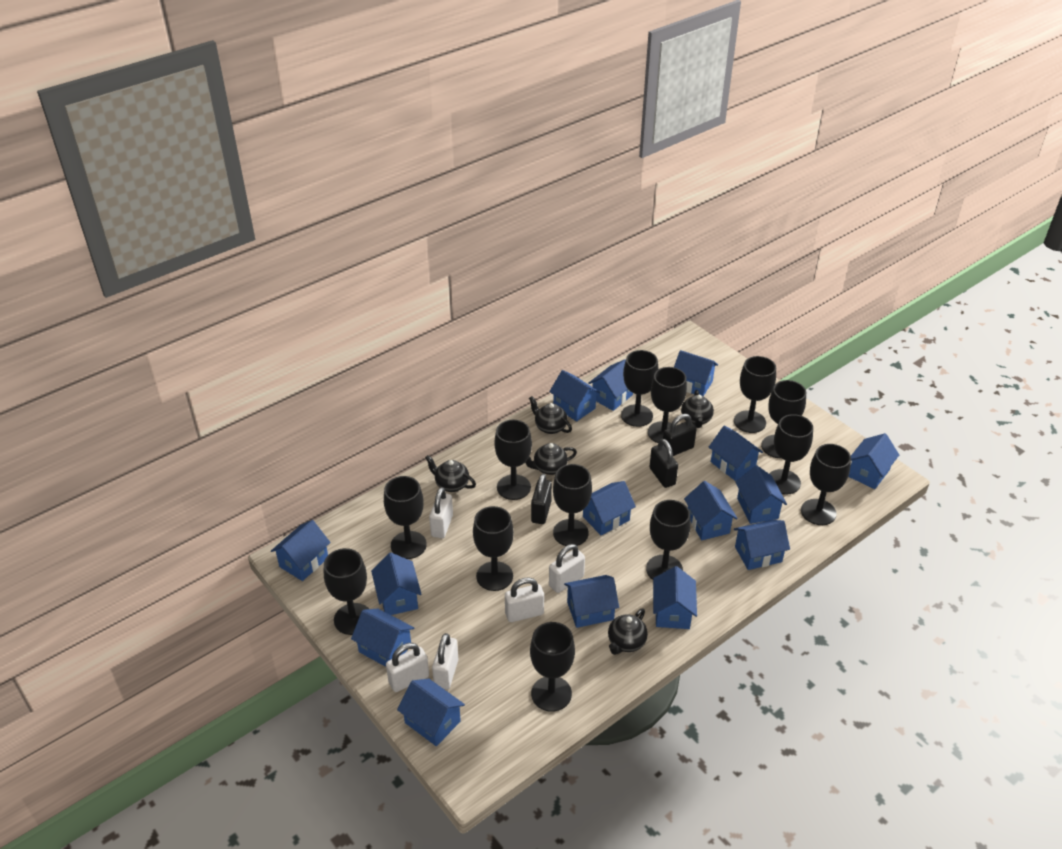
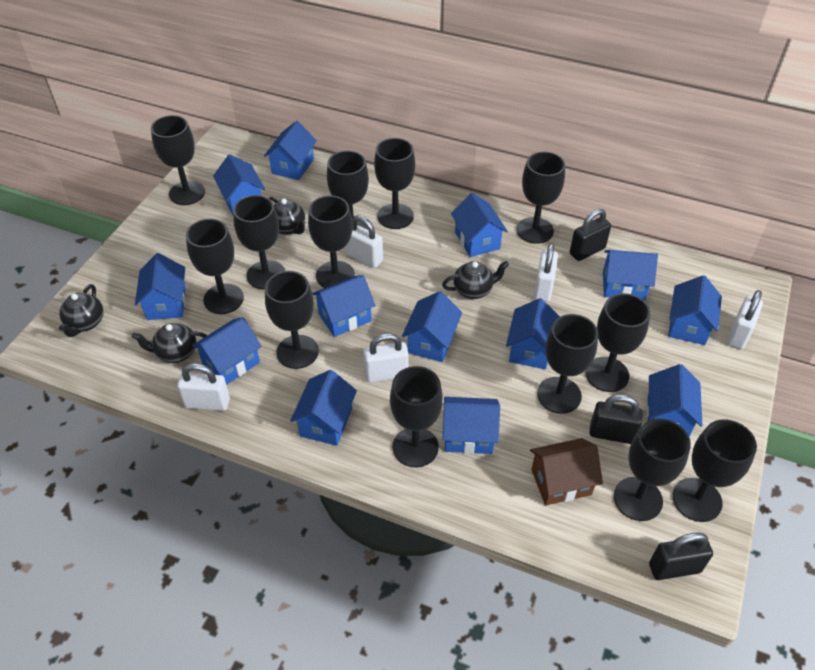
black teapot: 5 -> 4
blue house: 15 -> 13
brown house: 0 -> 1

